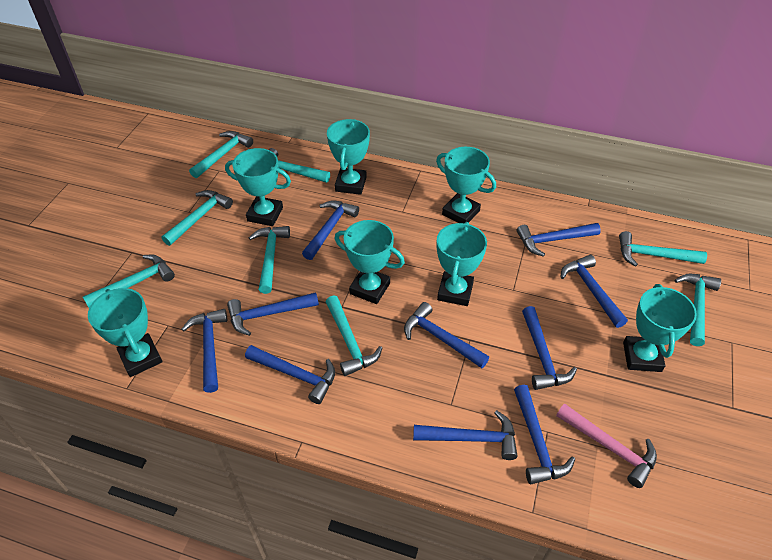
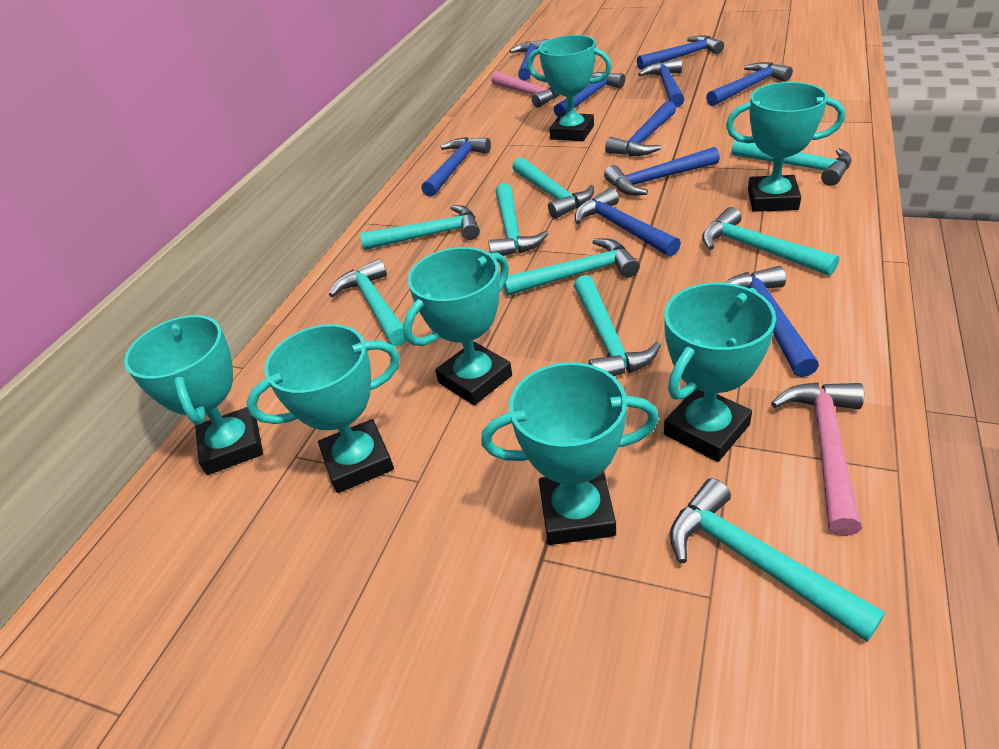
pink hammer: 1 -> 2
turquoise hammer: 8 -> 9

